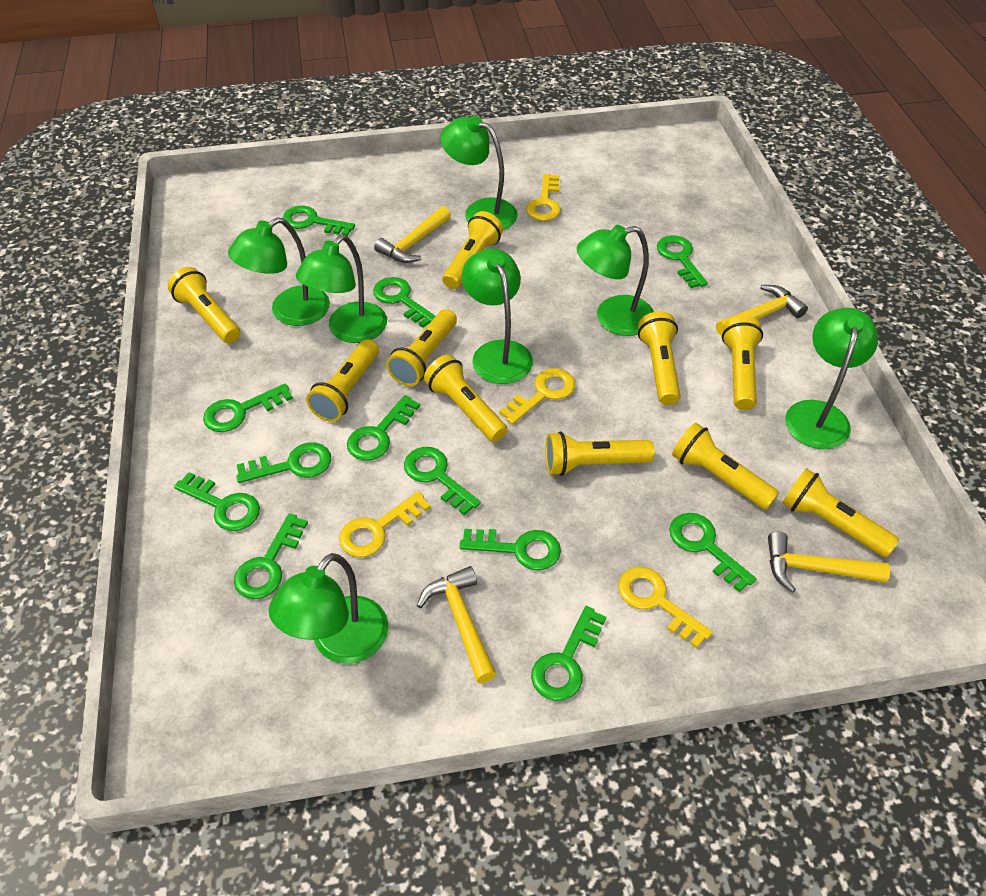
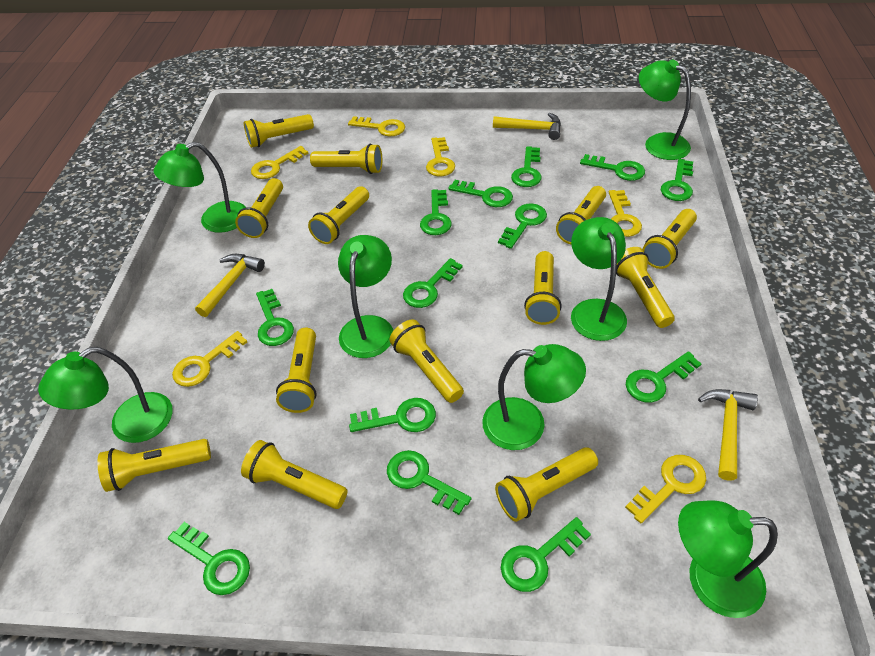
green key: 12 -> 13
yellow flashlight: 10 -> 13
yellow hammer: 4 -> 3
yellow key: 4 -> 6

